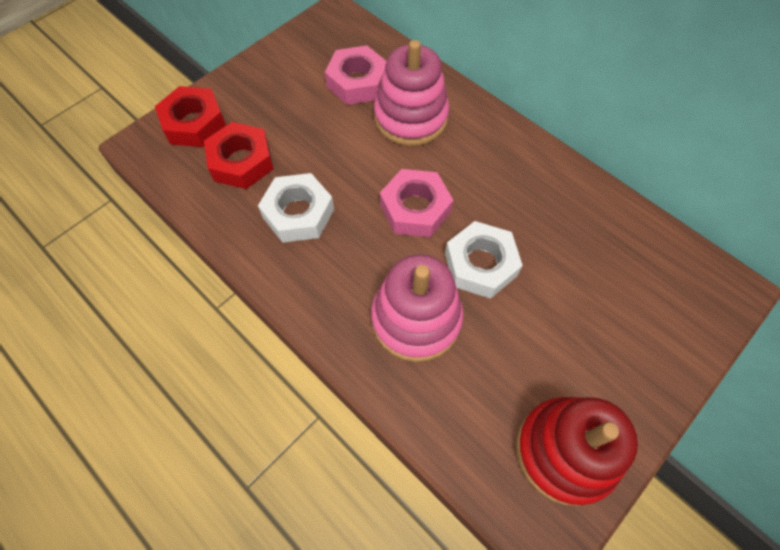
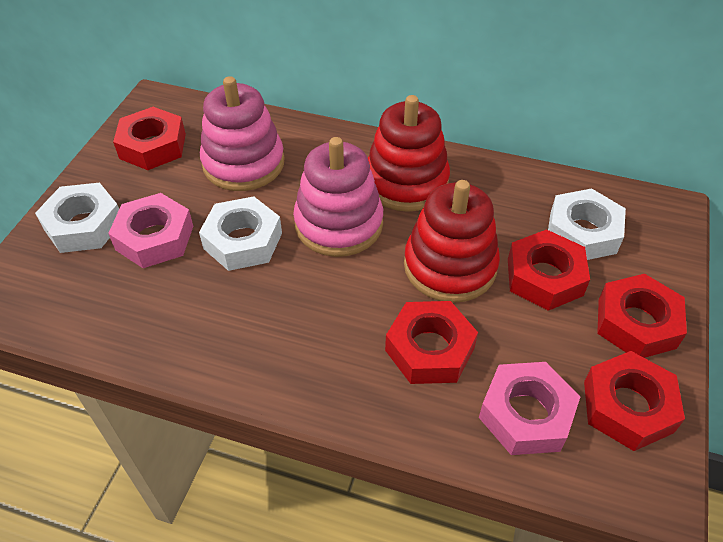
red nut: 2 -> 5
red stacking toy: 1 -> 2
white nut: 2 -> 3

